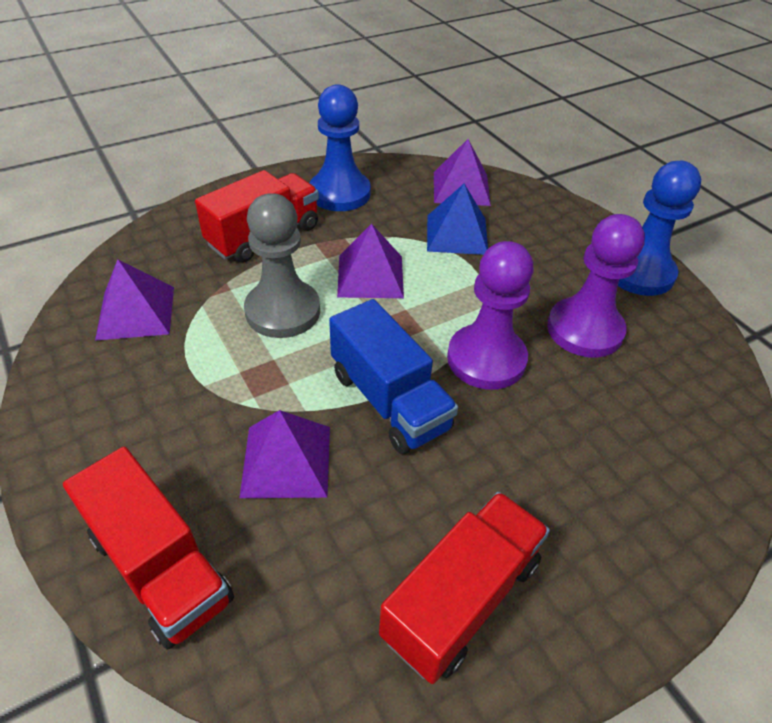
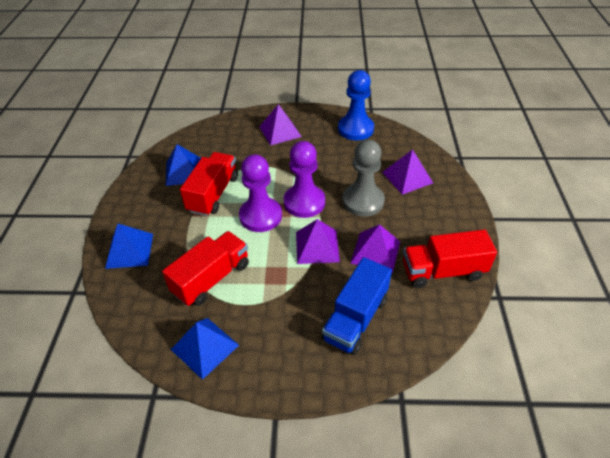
blue pawn: 2 -> 1
blue pyramid: 1 -> 3

